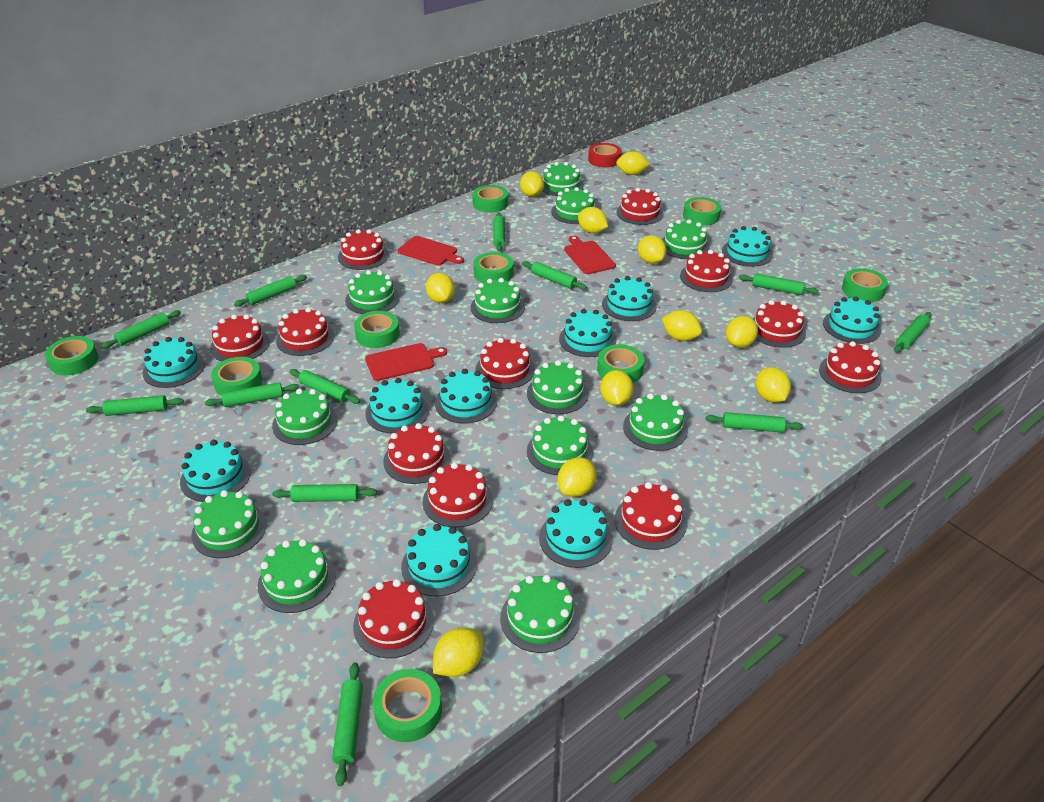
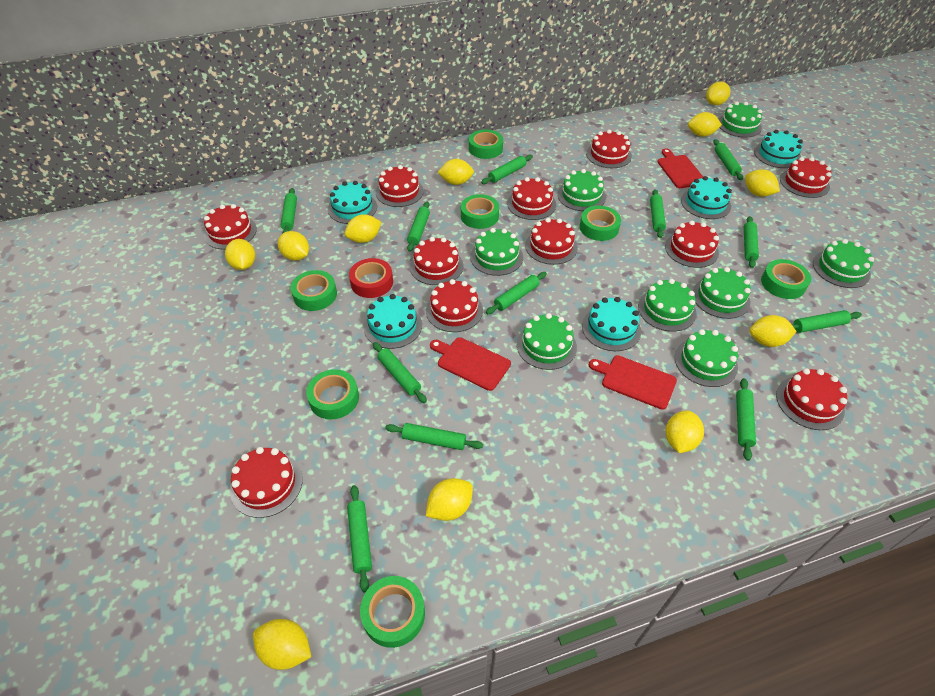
green cake: 12 -> 8
green tape: 9 -> 7
red cake: 12 -> 11
turquoise cake: 10 -> 5

